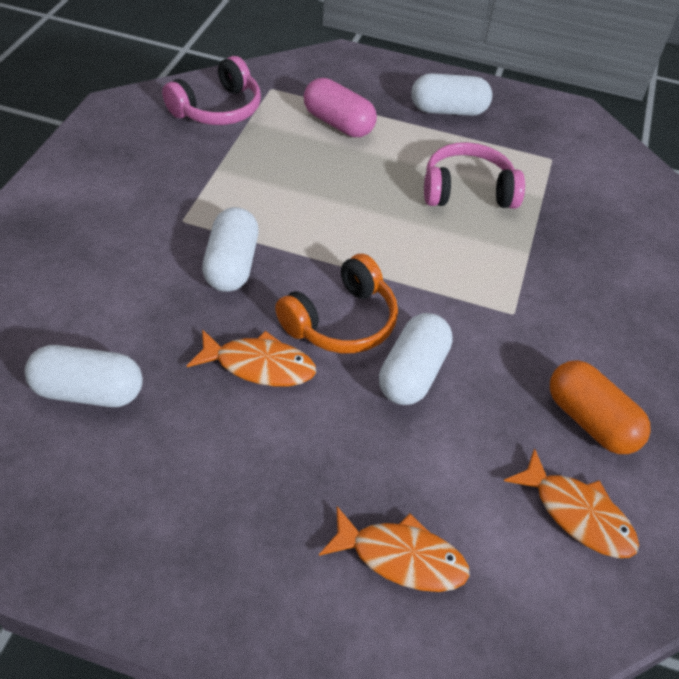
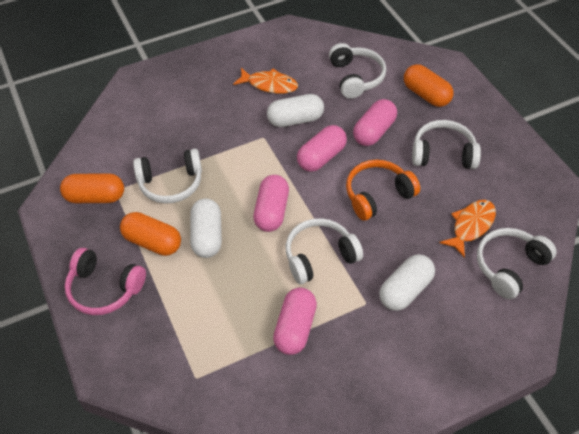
orange capsule: 1 -> 3
orange fish: 3 -> 2
pink capsule: 1 -> 4
pink headphones: 2 -> 1
white capsule: 4 -> 3
white headphones: 0 -> 5

